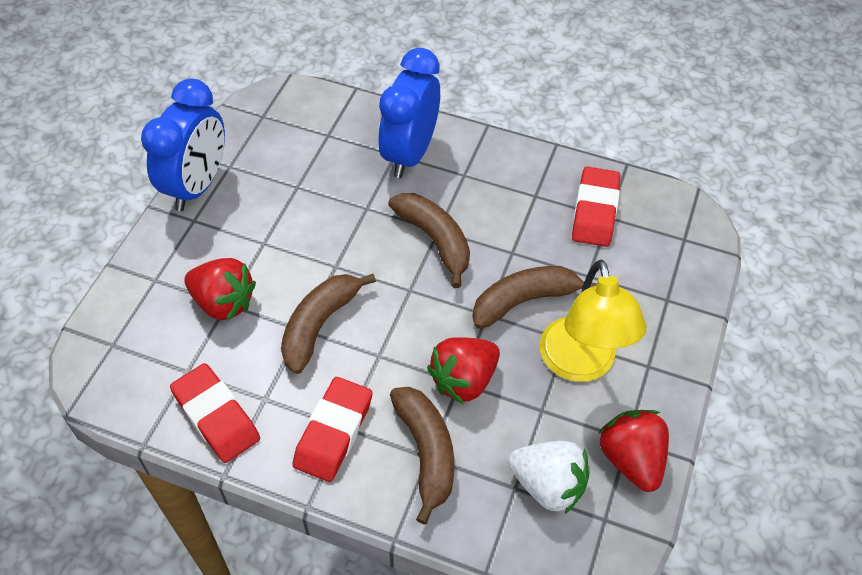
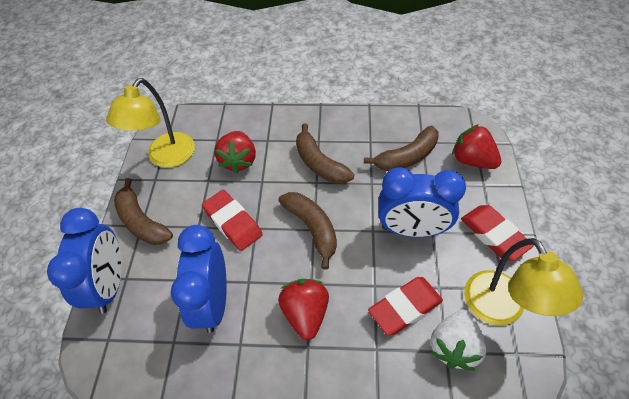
blue clock: 2 -> 3
yellow lamp: 1 -> 2

